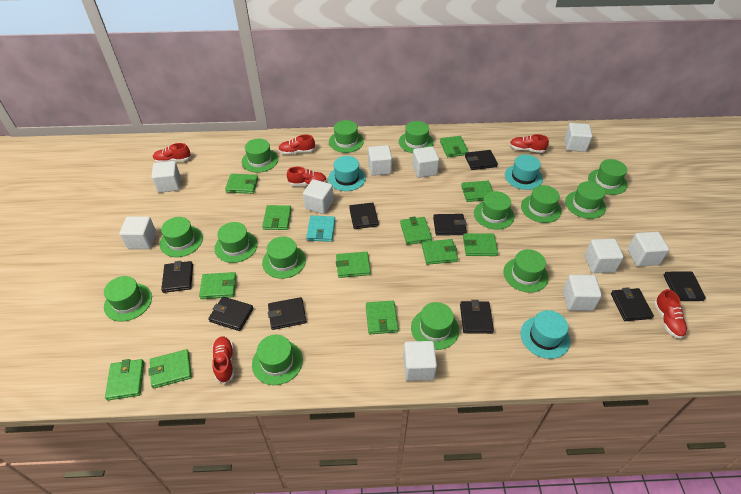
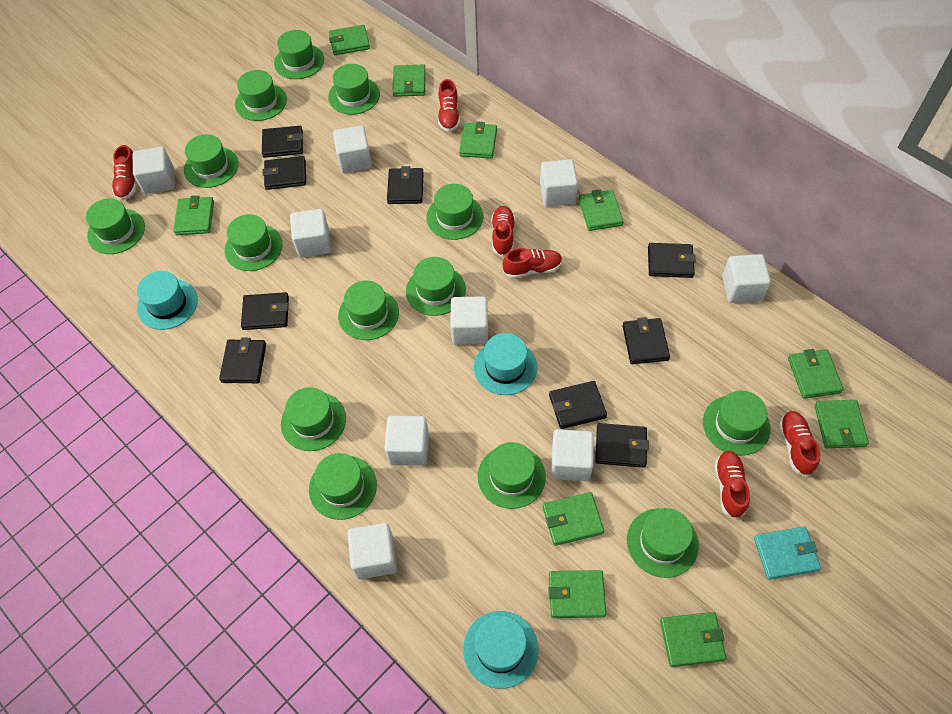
green wallet: 12 -> 10
white cube: 10 -> 9

